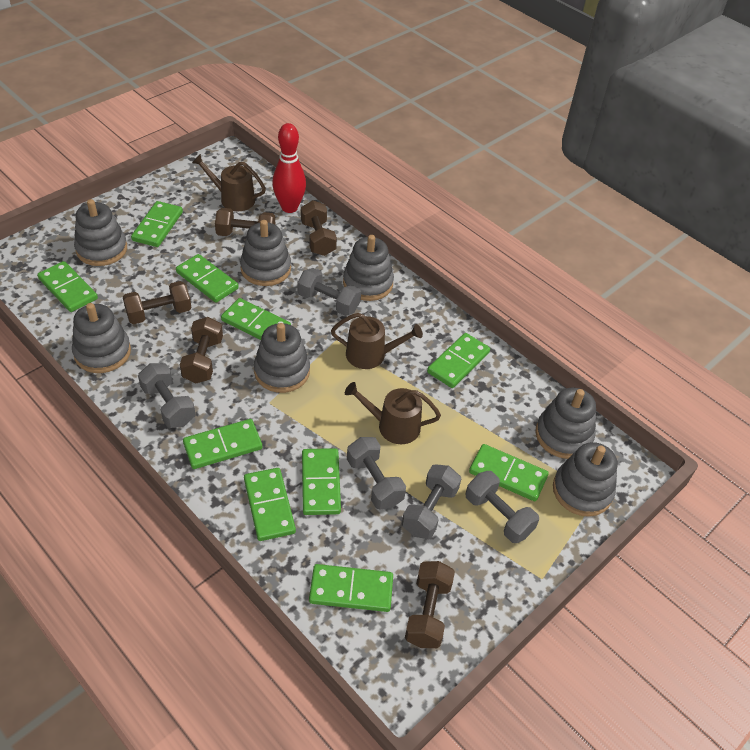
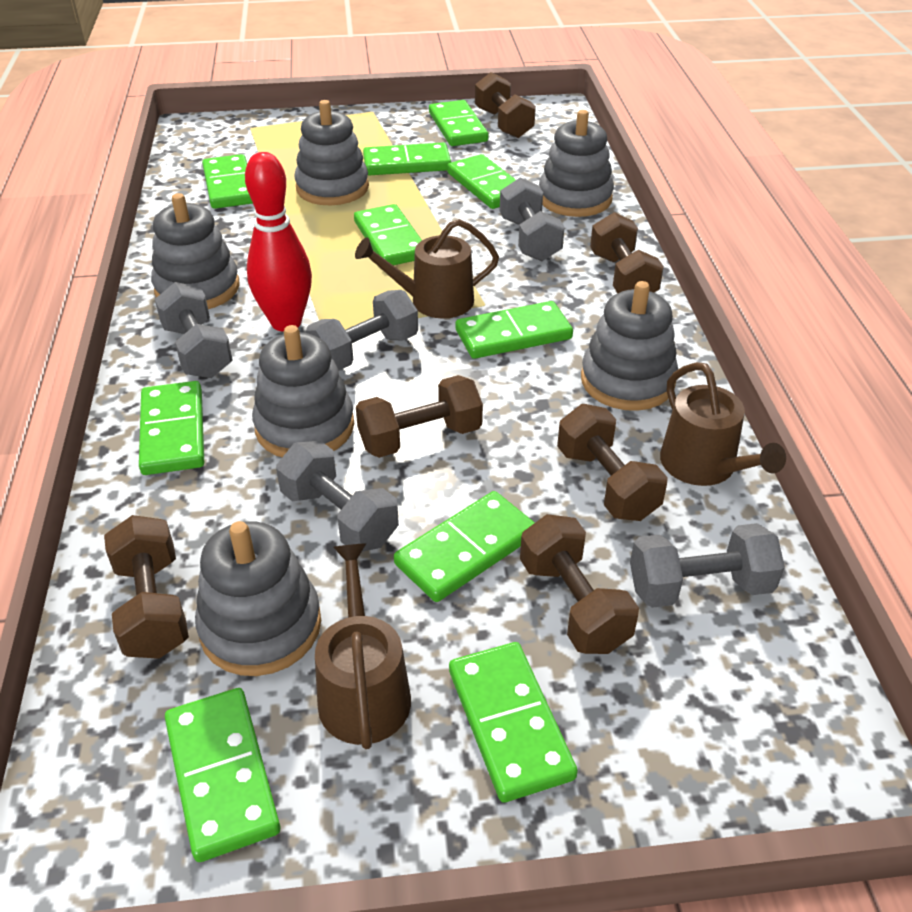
brown dumbbell: 5 -> 6
grey stacking toy: 7 -> 6

